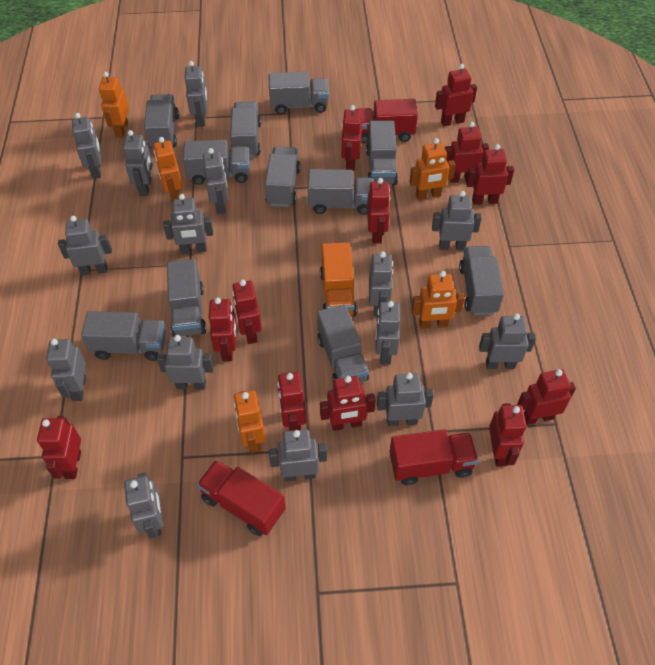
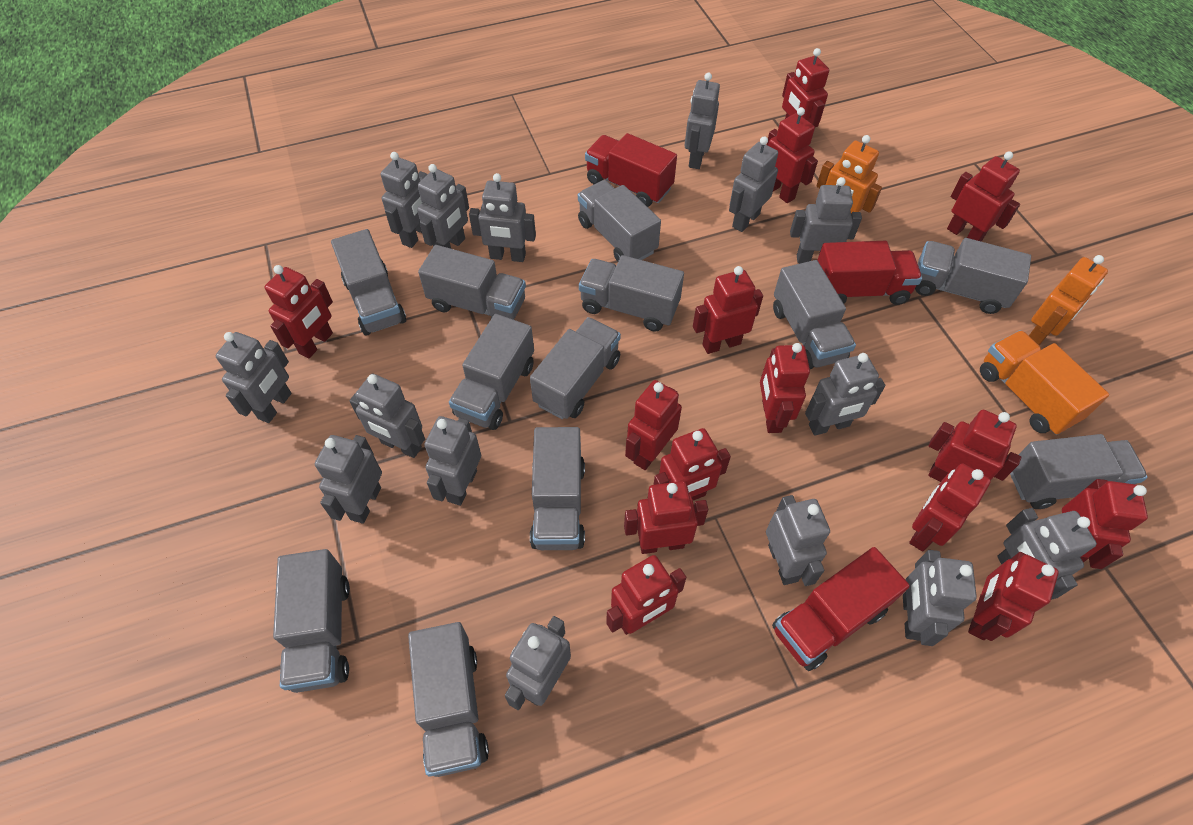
grey truck: 11 -> 12
orange robot: 5 -> 2
red robot: 12 -> 14

